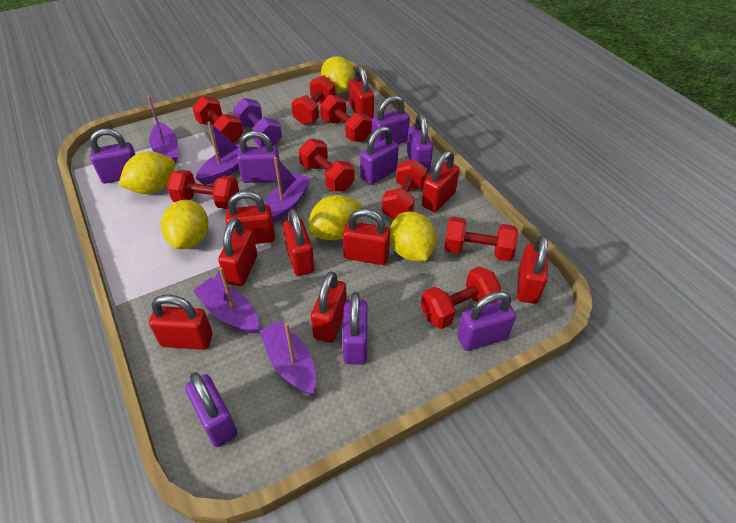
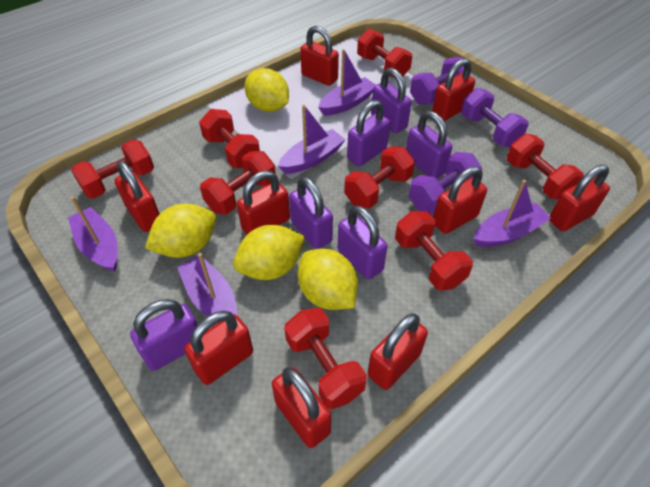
purple dumbbell: 1 -> 3
purple padlock: 8 -> 6
yellow lemon: 5 -> 4

